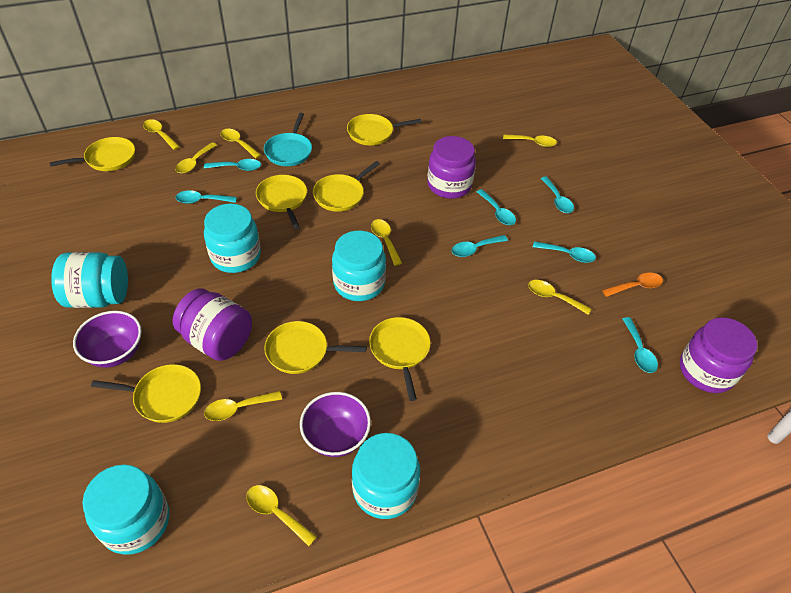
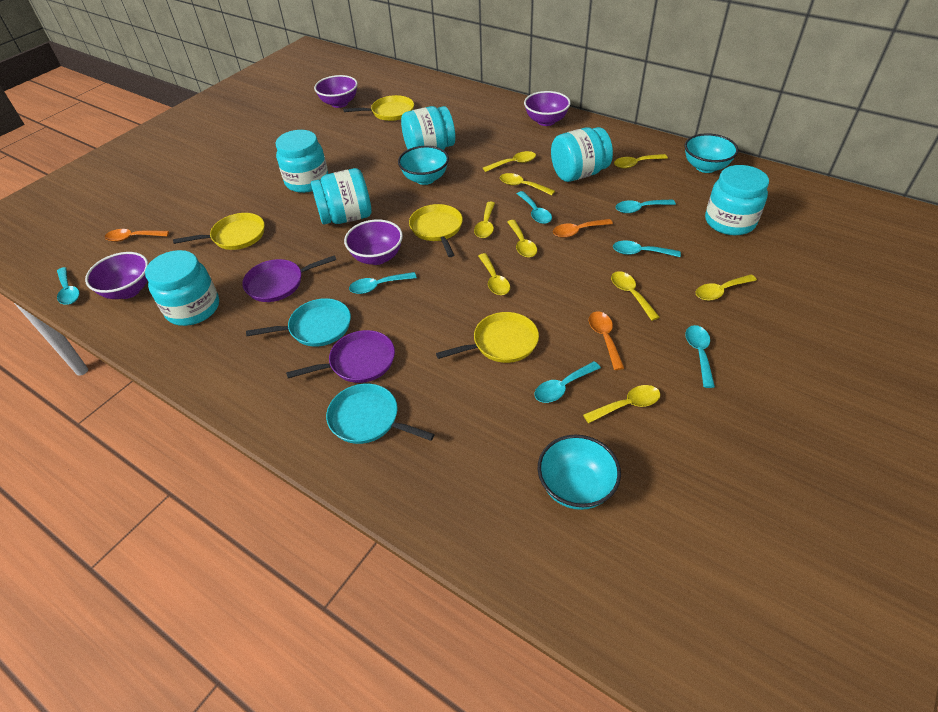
orange spoon: 1 -> 3
purple bowl: 2 -> 4
purple jar: 3 -> 0
purple pan: 0 -> 2
turquoise bowl: 0 -> 3
turquoise jar: 5 -> 6
turquoise pan: 1 -> 2
yellow pan: 7 -> 4
yellow spoon: 8 -> 9

